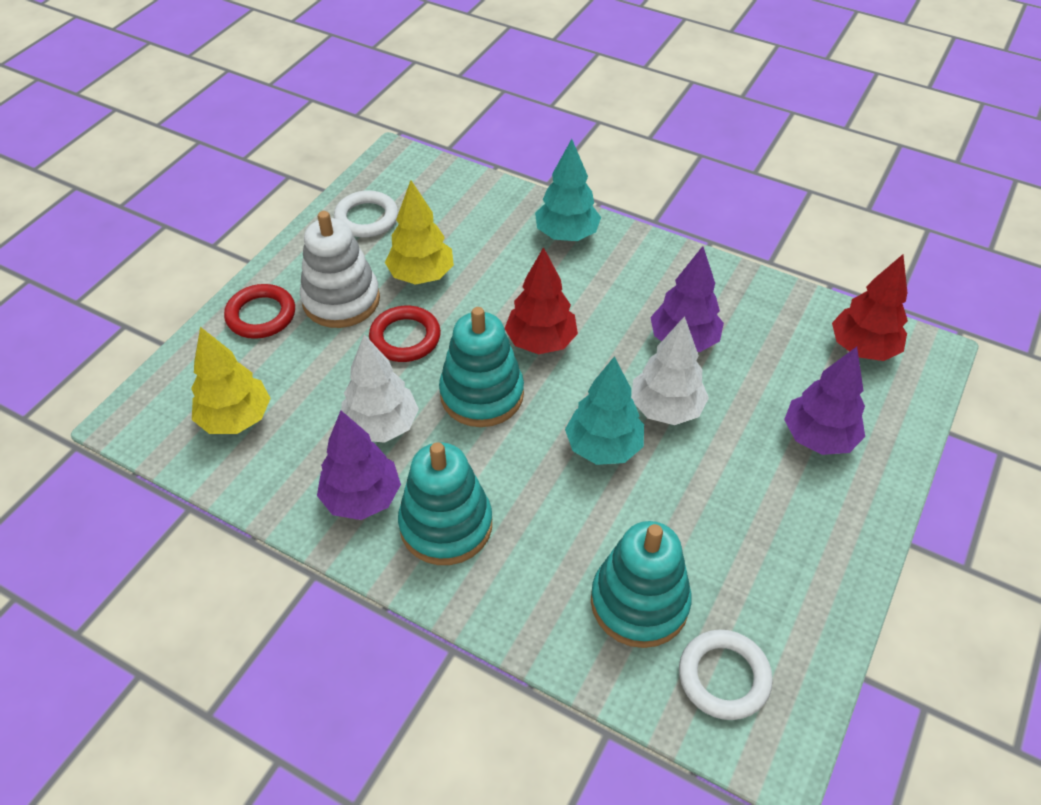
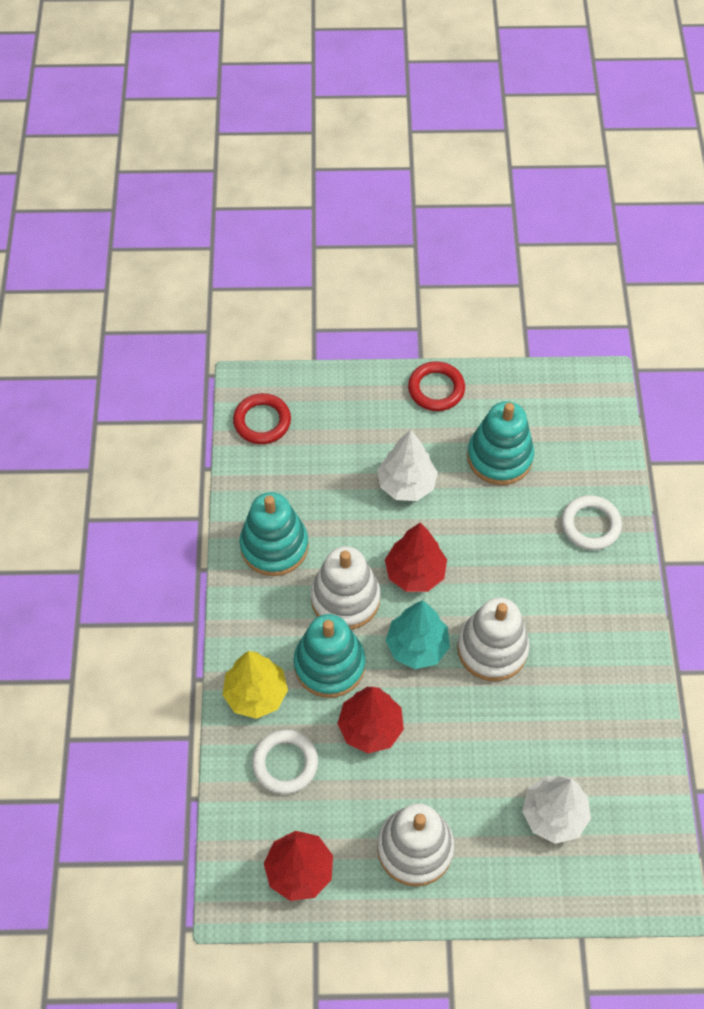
purple tree: 3 -> 0
red tree: 2 -> 3
turquoise tree: 2 -> 1
white stacking toy: 1 -> 3
yellow tree: 2 -> 1

